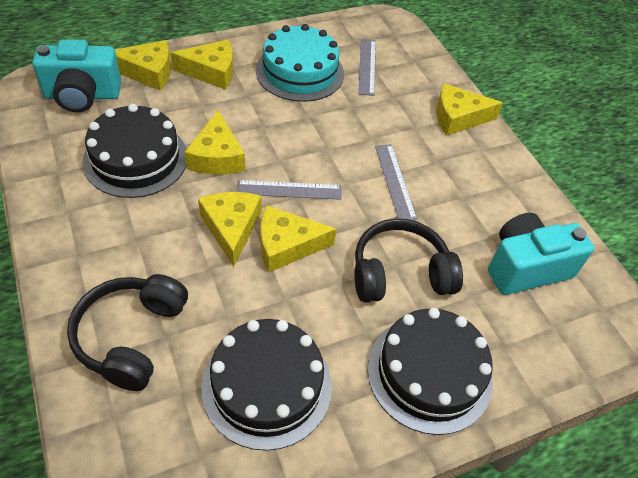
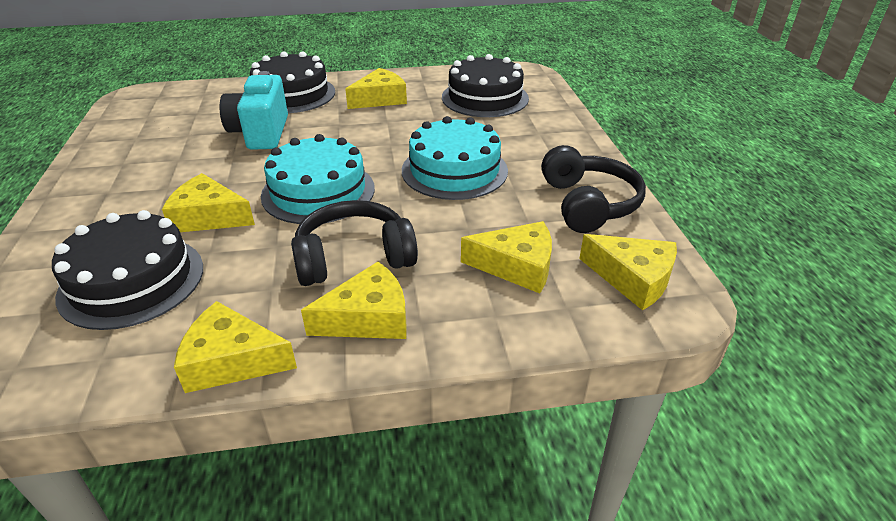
grey ruler: 3 -> 0
turquoise cake: 1 -> 2
turquoise camera: 2 -> 1

